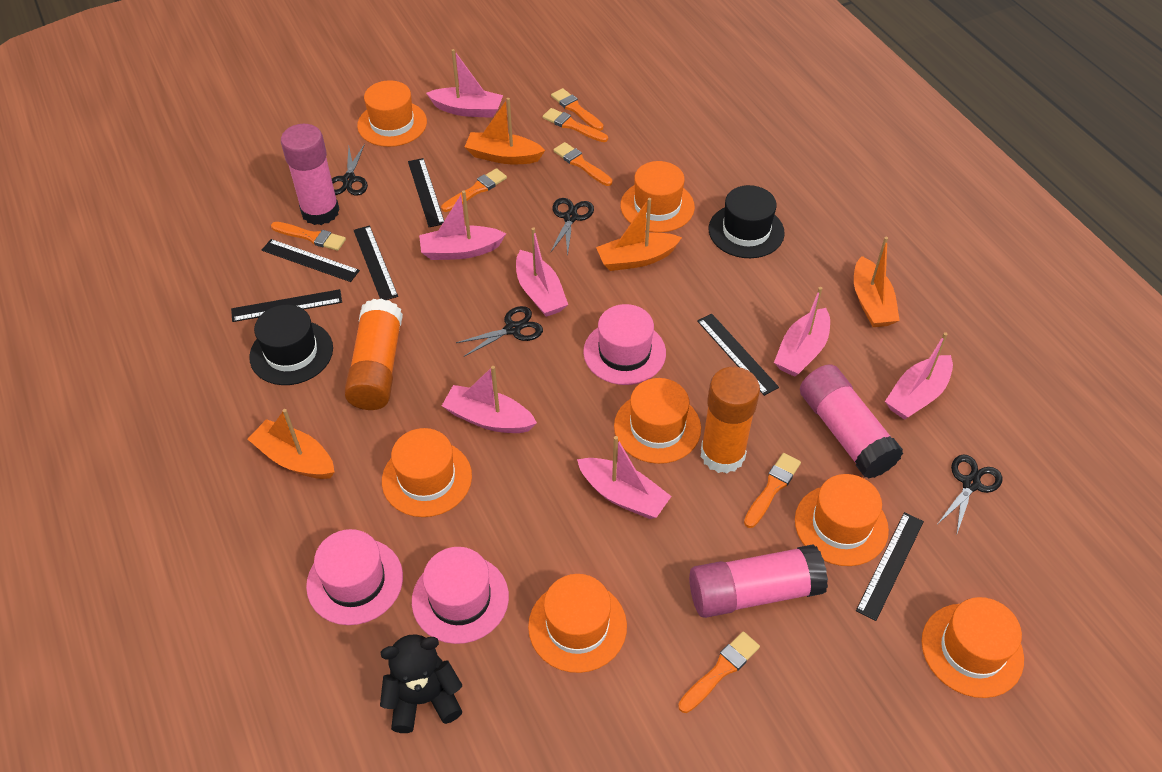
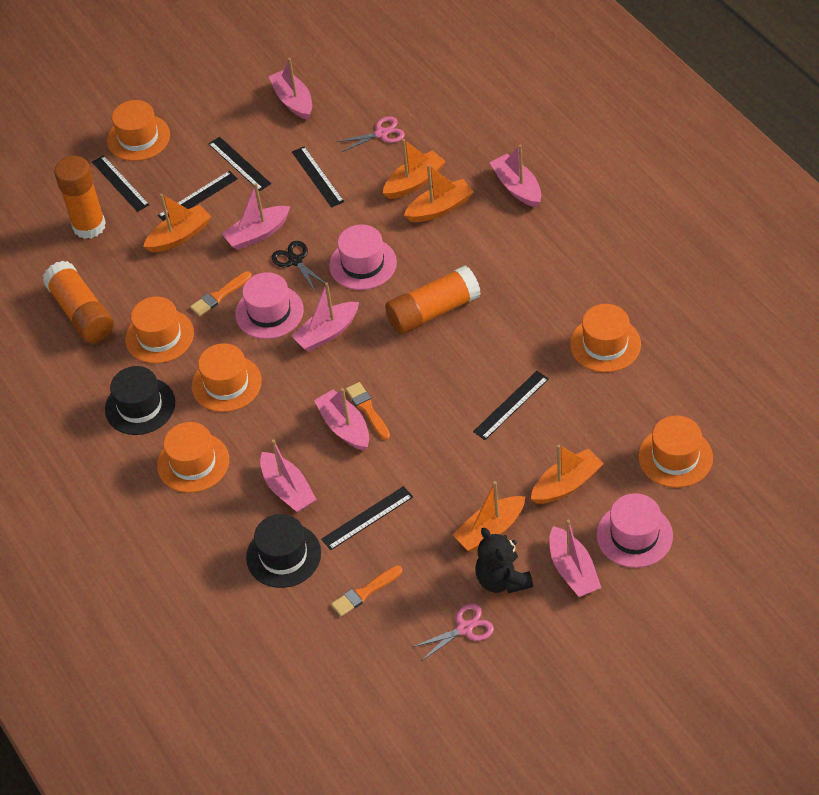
black scissors: 4 -> 1
orange boat: 4 -> 5
orange brush: 7 -> 3
orange glue stick: 2 -> 3
orange hat: 7 -> 6
pink glue stick: 3 -> 0
pink scissors: 0 -> 2

